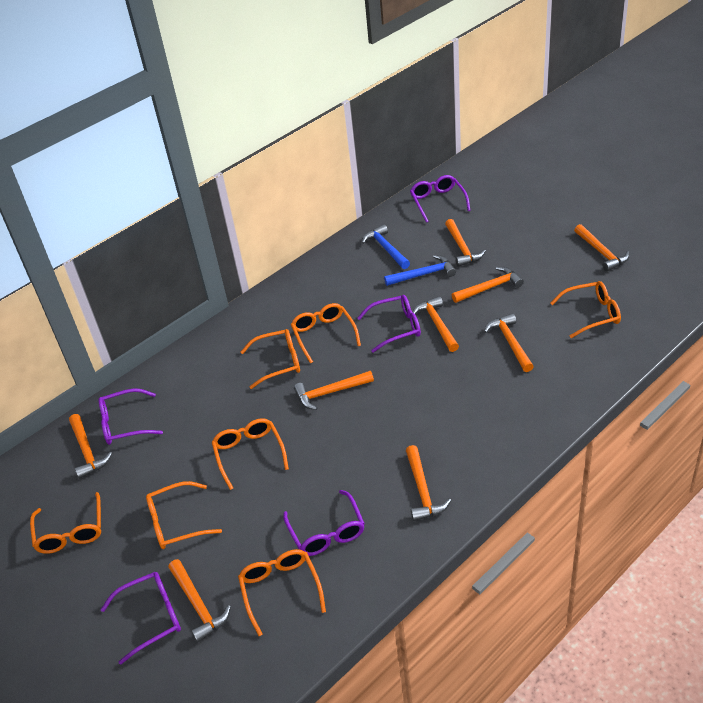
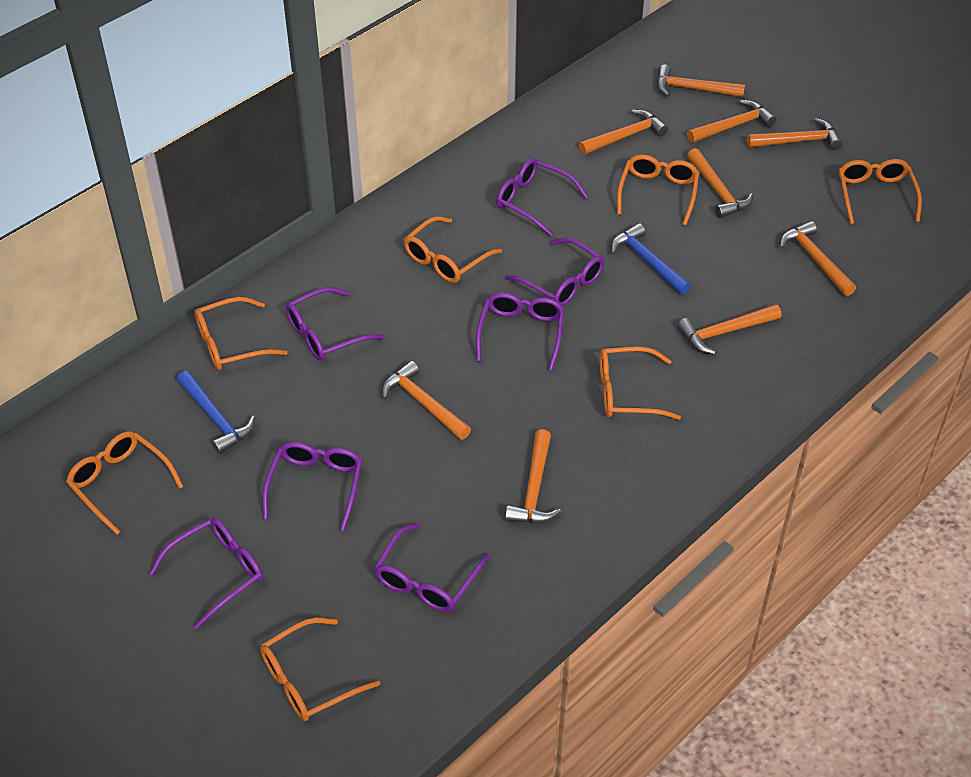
purple glasses: 5 -> 7

